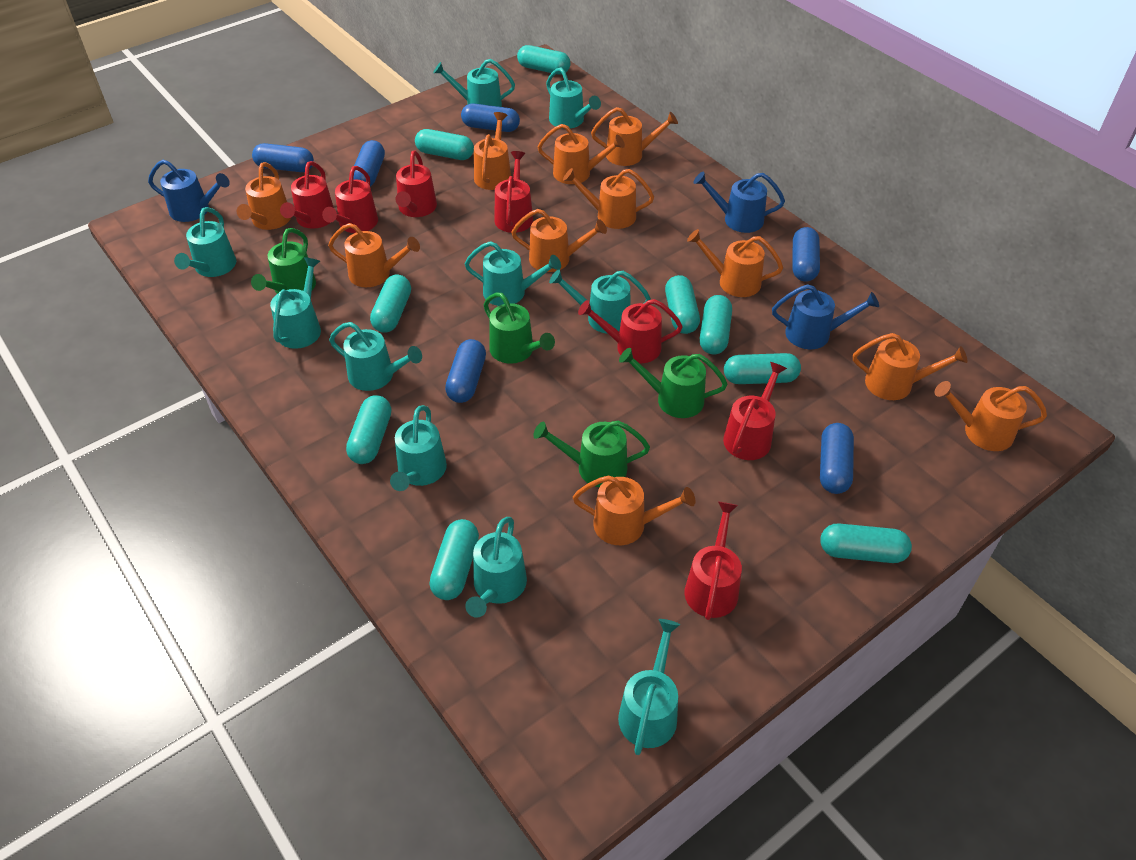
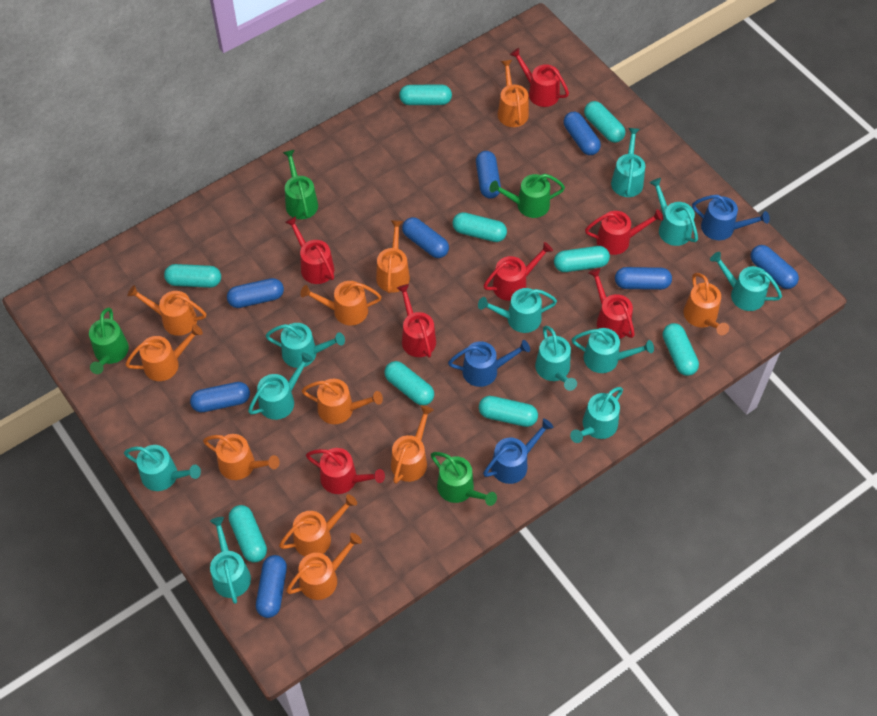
blue capsule: 6 -> 8
turquoise watering can: 10 -> 11

